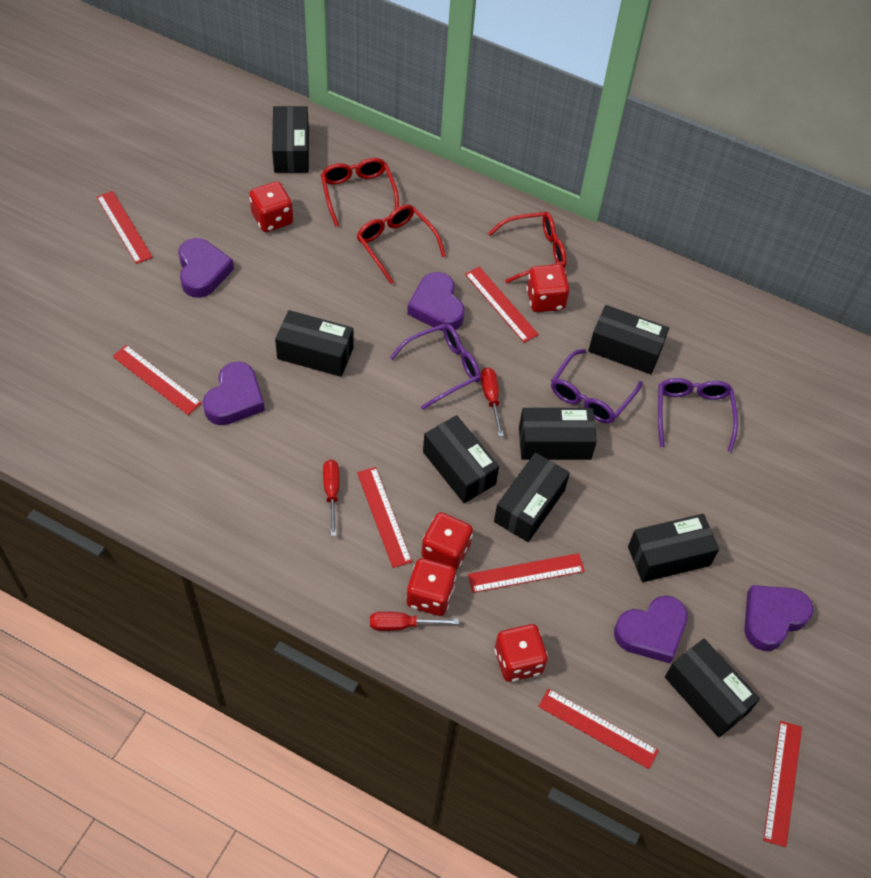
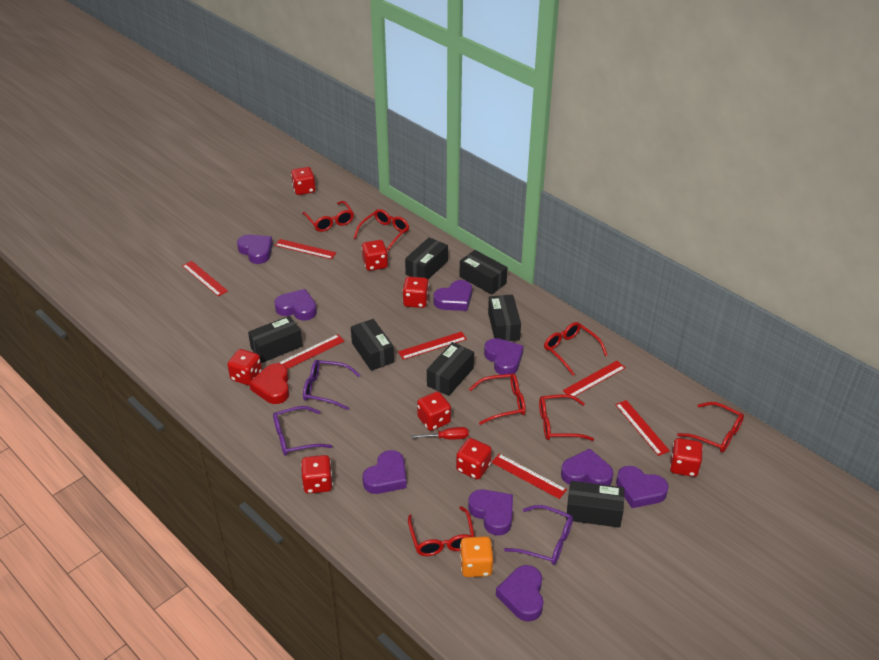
black box: 8 -> 7
orange dice: 0 -> 1
purple heart: 5 -> 9
red dice: 5 -> 8
red glasses: 3 -> 7
red heart: 0 -> 1
red screwdriver: 3 -> 1

